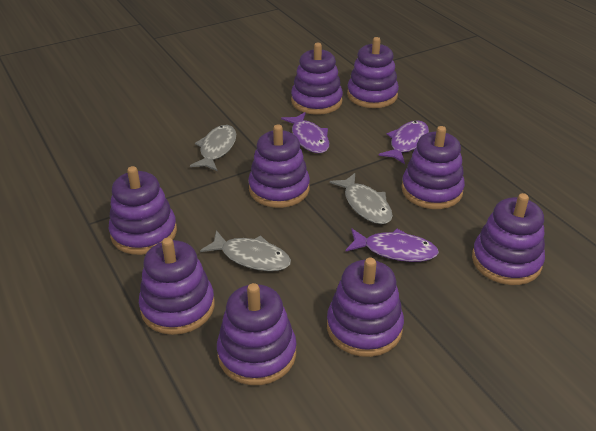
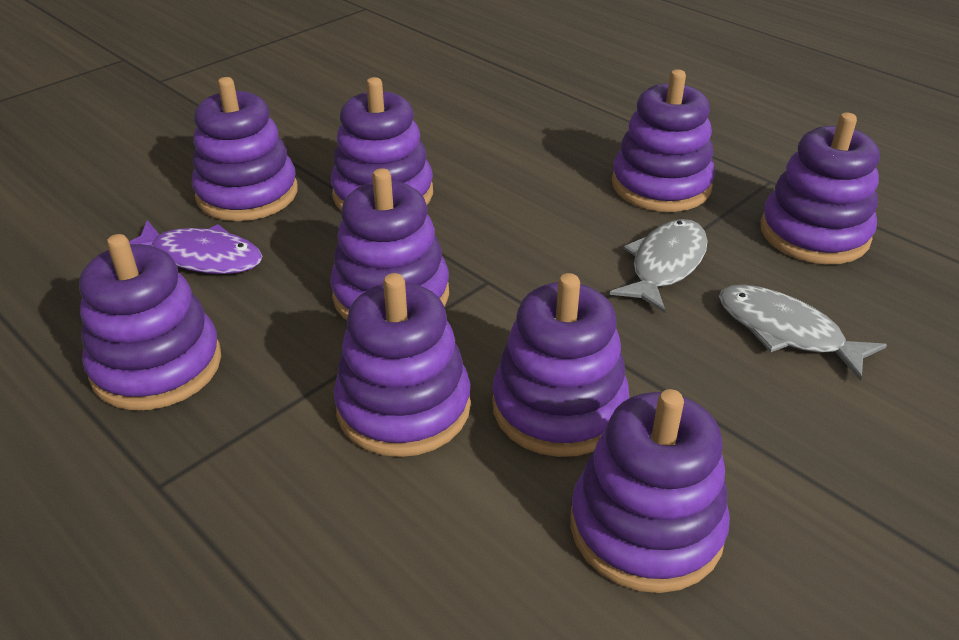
grey fish: 3 -> 2
purple fish: 3 -> 1

